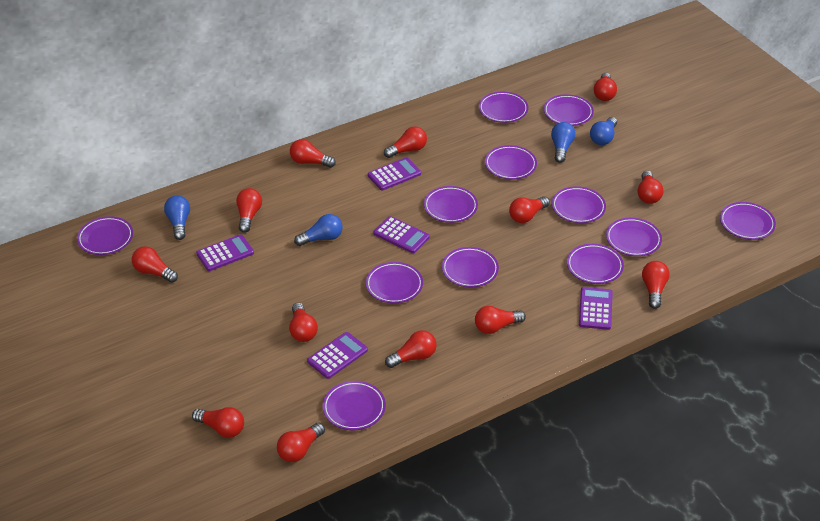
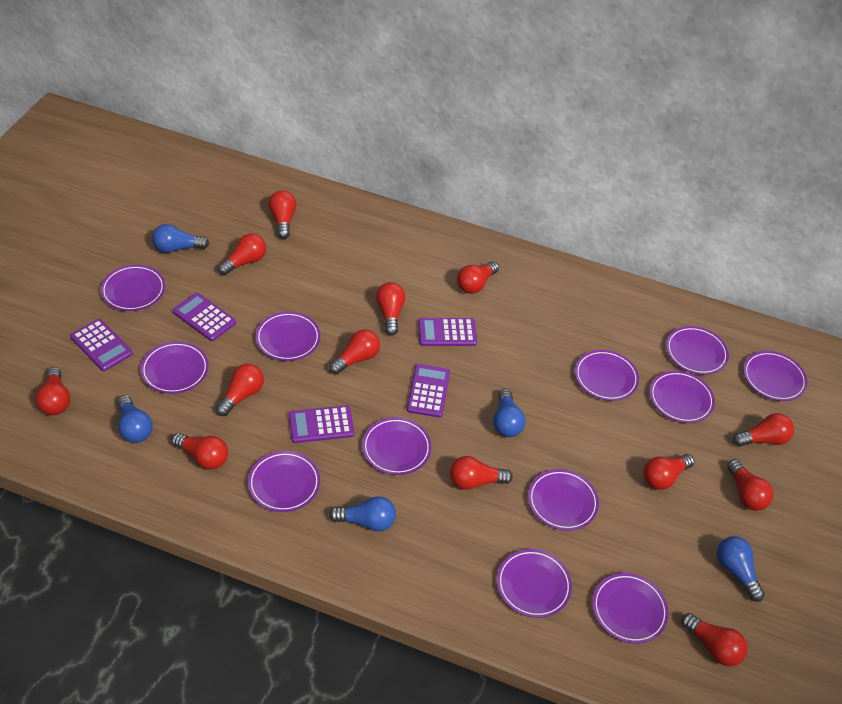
blue light bulb: 4 -> 5

